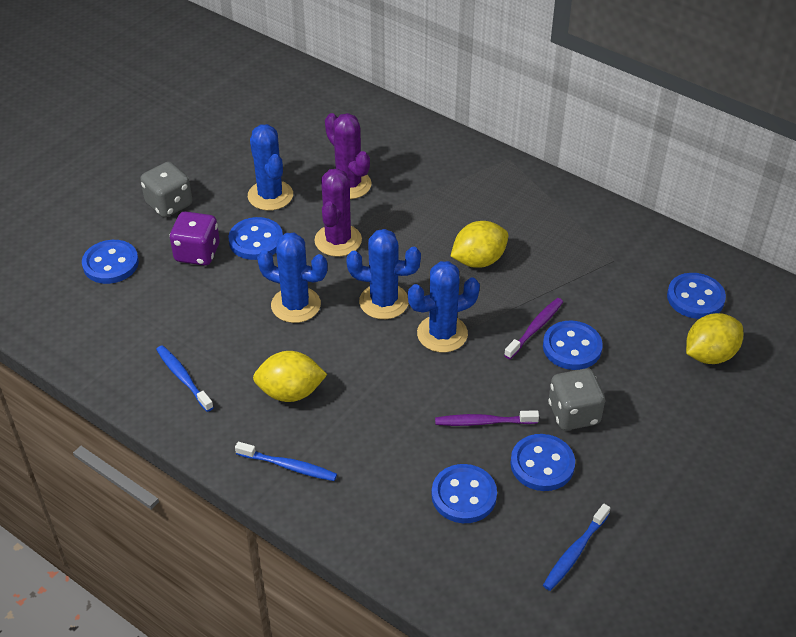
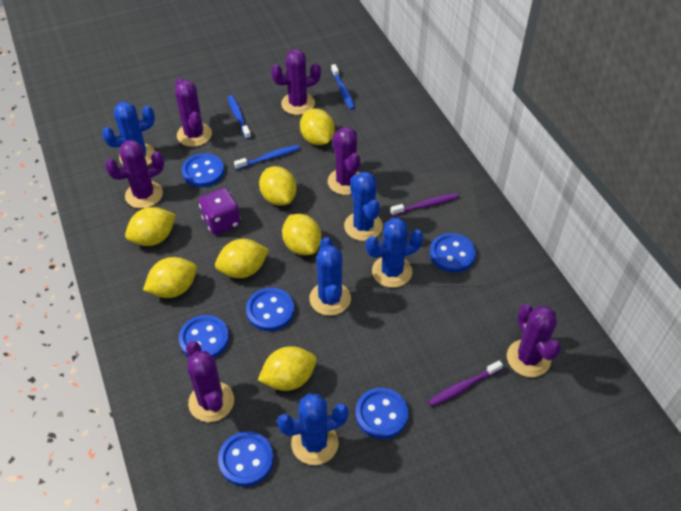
blue cactus: 4 -> 5
grey dice: 2 -> 0
purple cactus: 2 -> 6
yellow lemon: 3 -> 7

